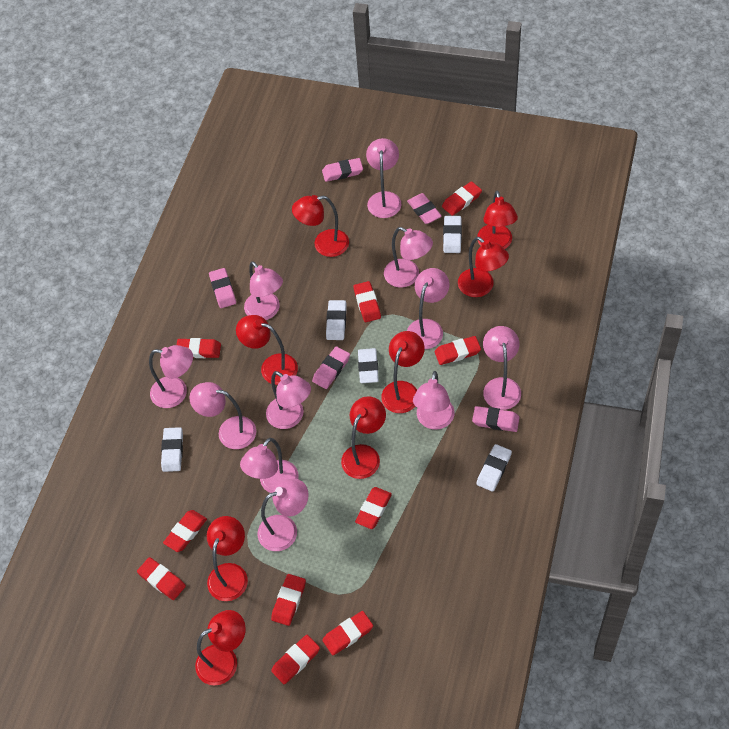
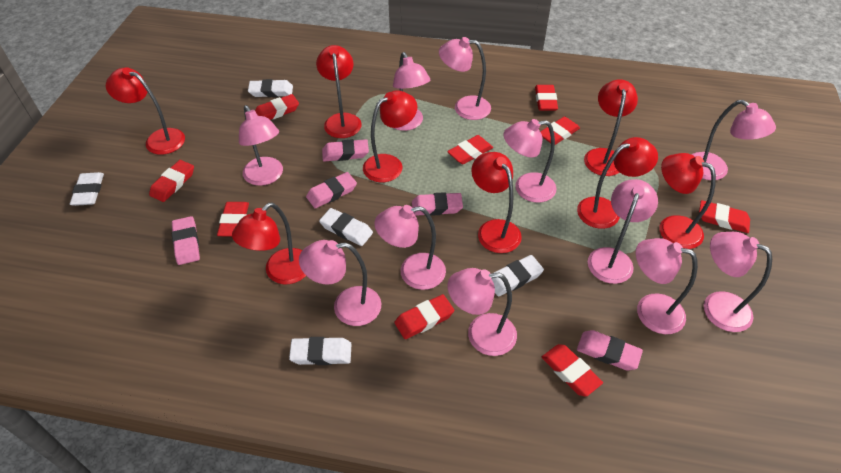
red eraser: 10 -> 9

